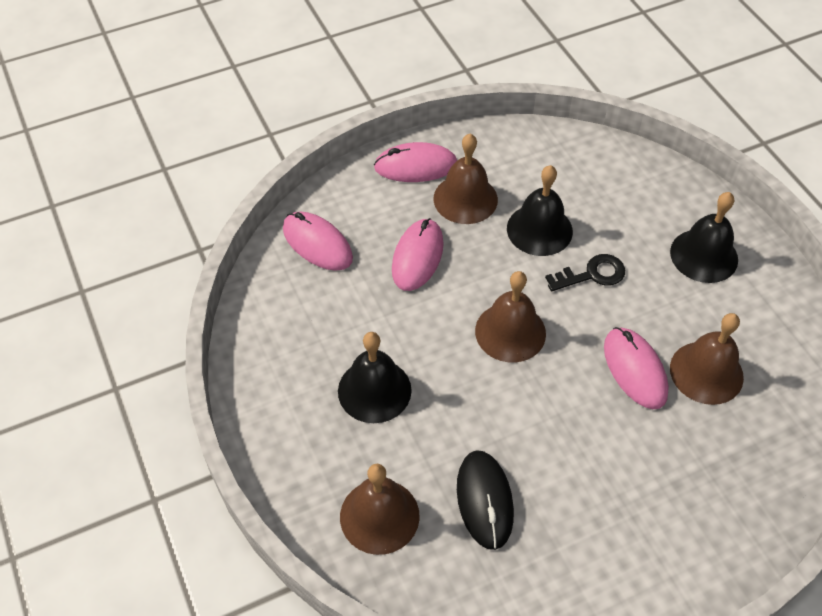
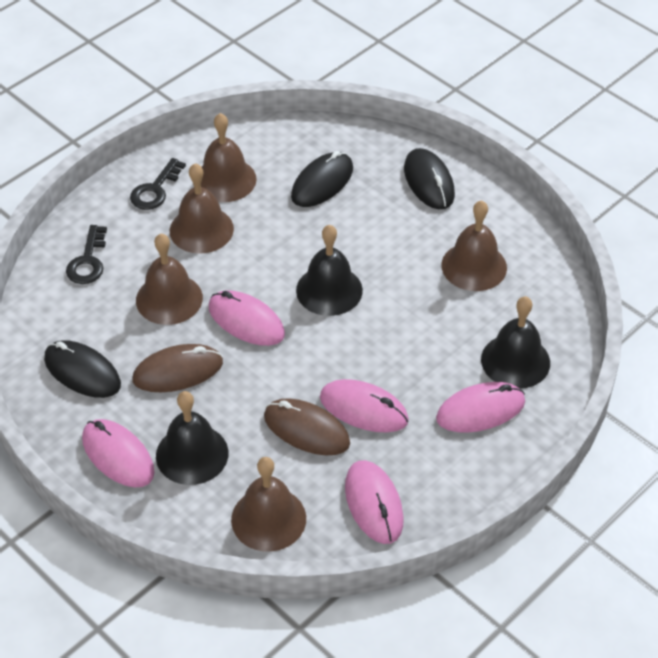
black key: 1 -> 2
black mouse: 1 -> 3
brown bell: 4 -> 5
brown mouse: 0 -> 2
pink mouse: 4 -> 5

